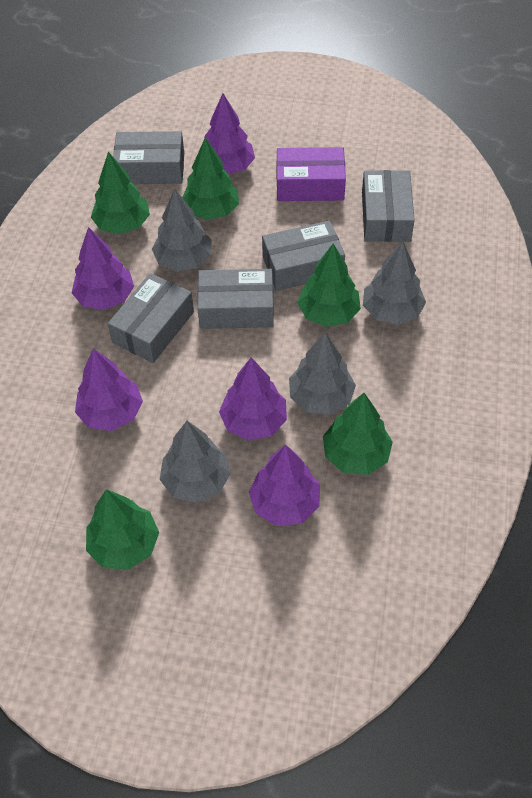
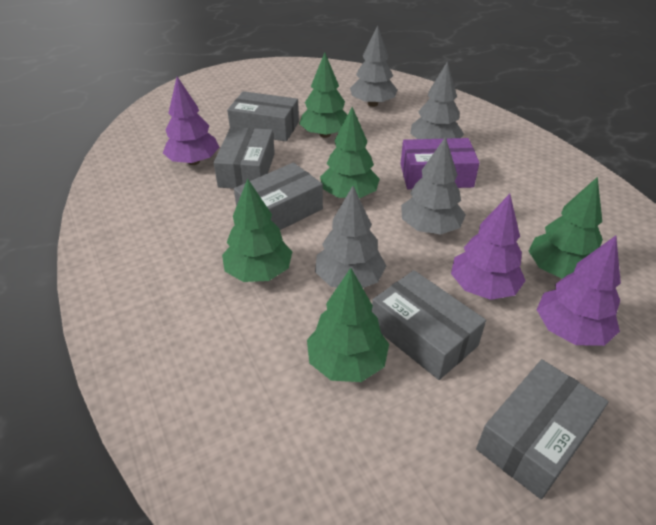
purple tree: 5 -> 3

